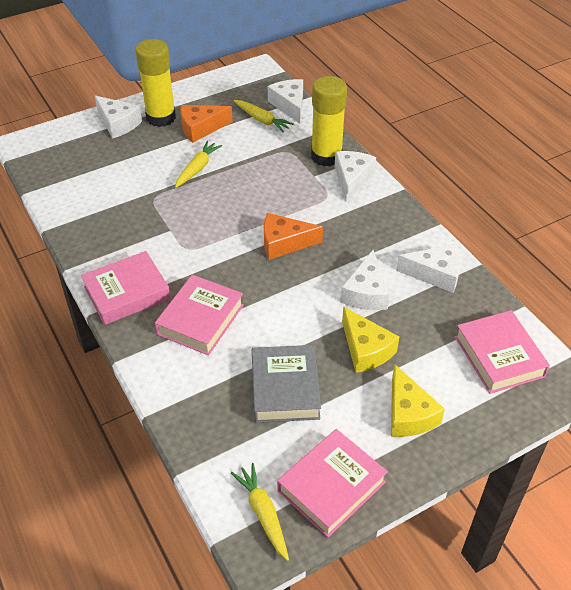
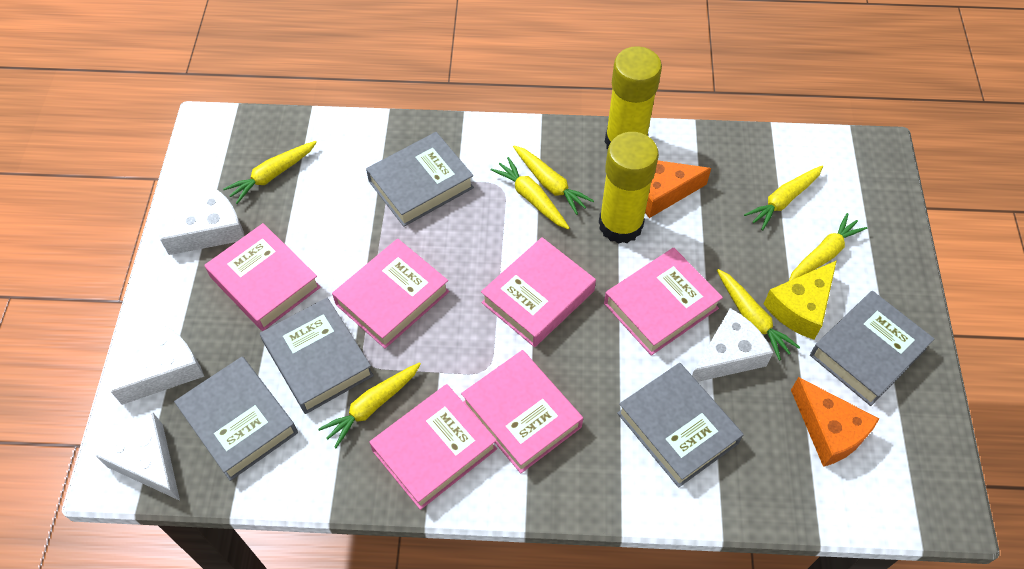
grey book: 1 -> 5
pink book: 4 -> 6
white cheese: 5 -> 4
yellow carrot: 3 -> 7
yellow cheese: 2 -> 1

